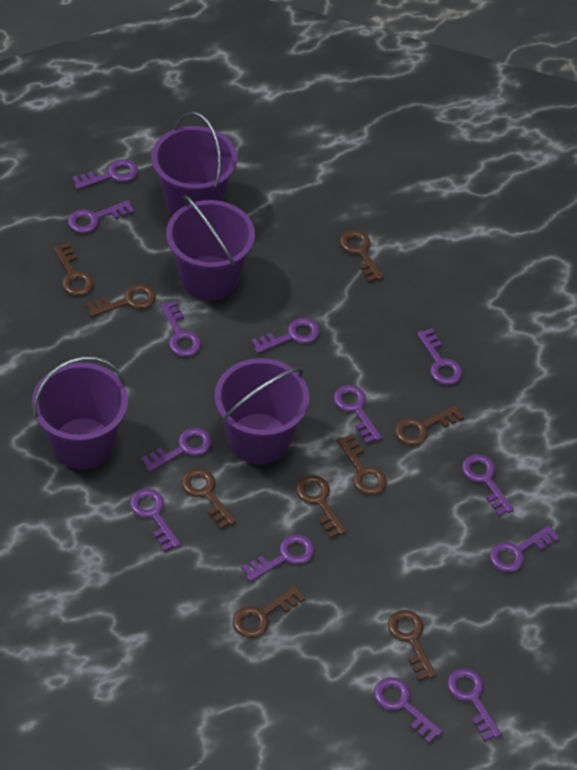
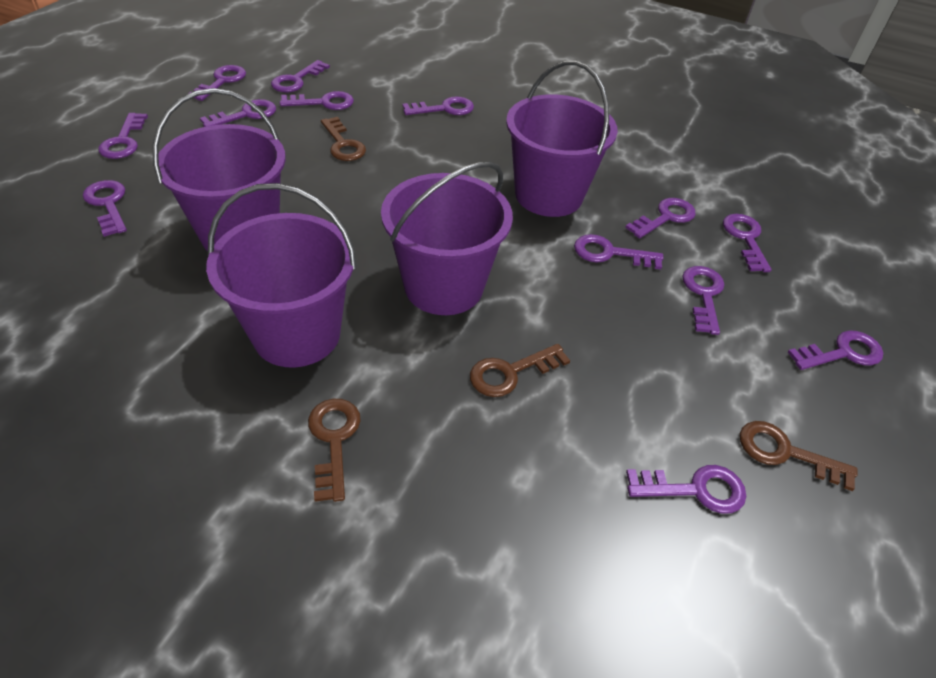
brown key: 9 -> 4

